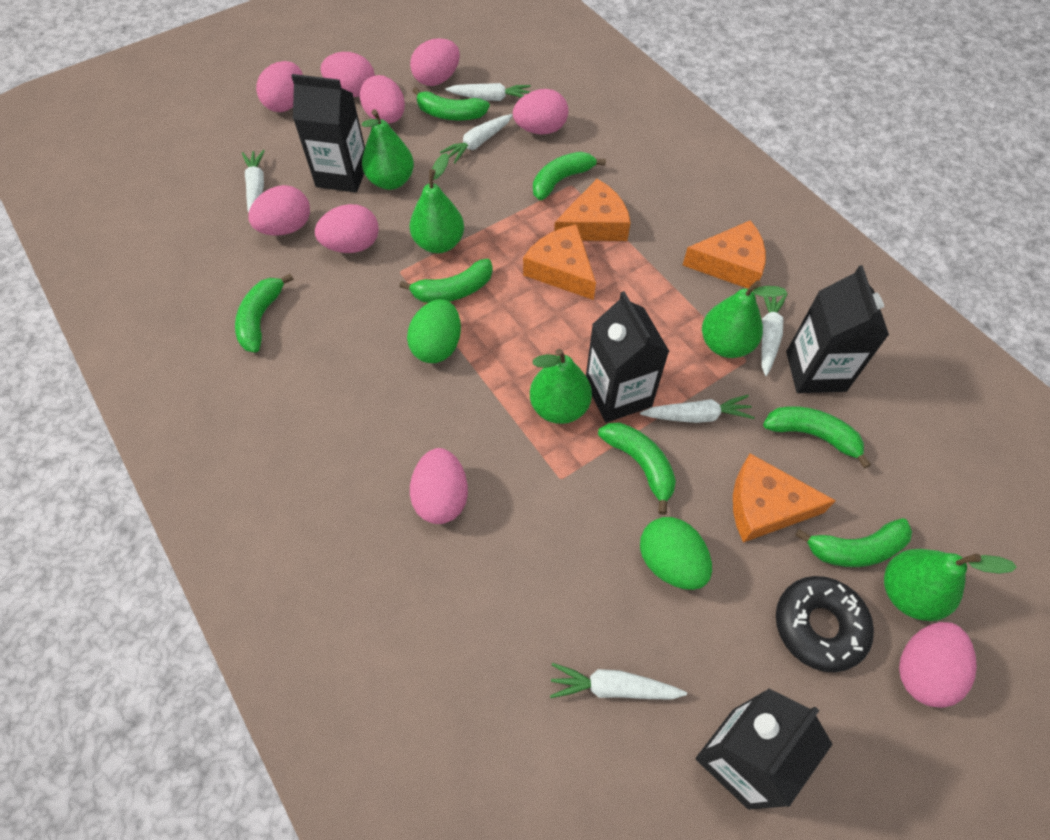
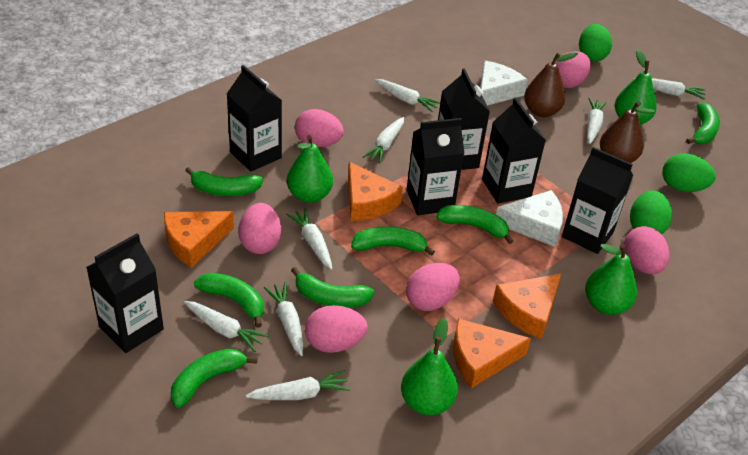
black carton: 4 -> 6
black donut: 1 -> 0
brown pear: 0 -> 2
green egg: 2 -> 3
green pear: 5 -> 4
pink egg: 9 -> 6
white carrot: 6 -> 8
white cheese: 0 -> 2

